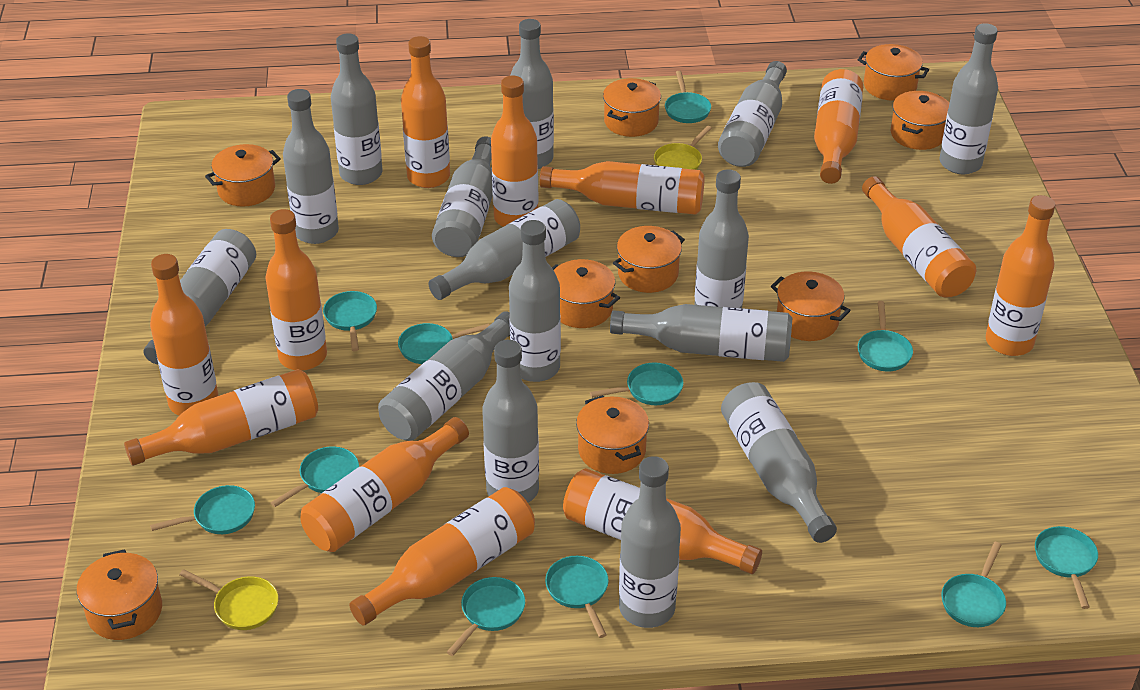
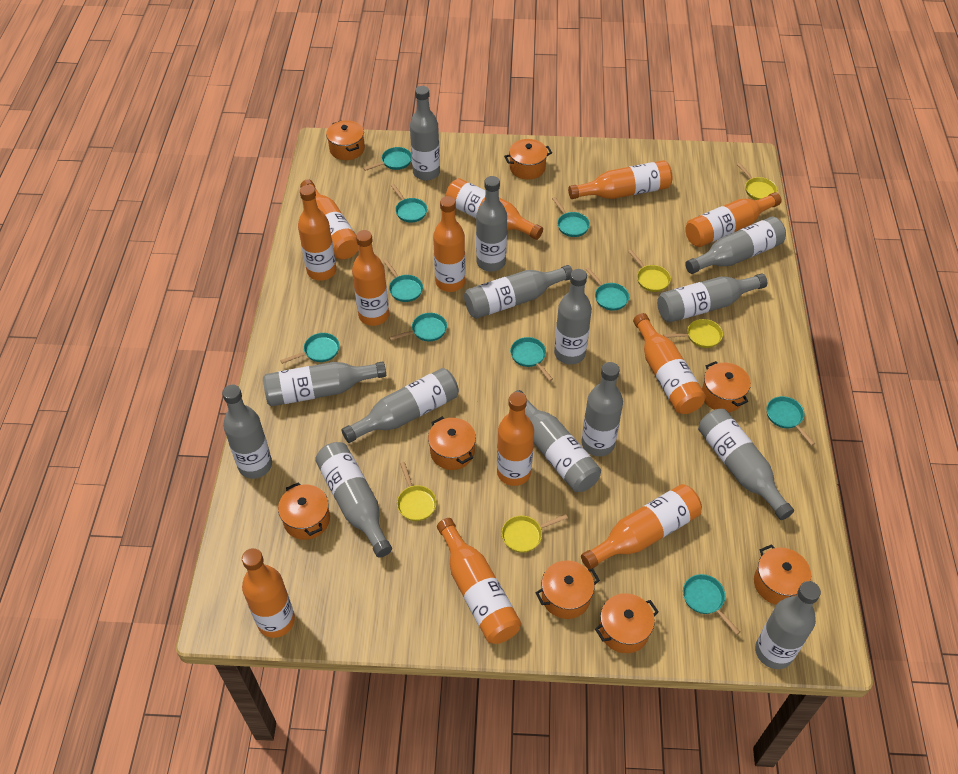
grey bottle: 15 -> 14
orange pot: 9 -> 8
turquoise pan: 11 -> 10
yellow pan: 2 -> 5

